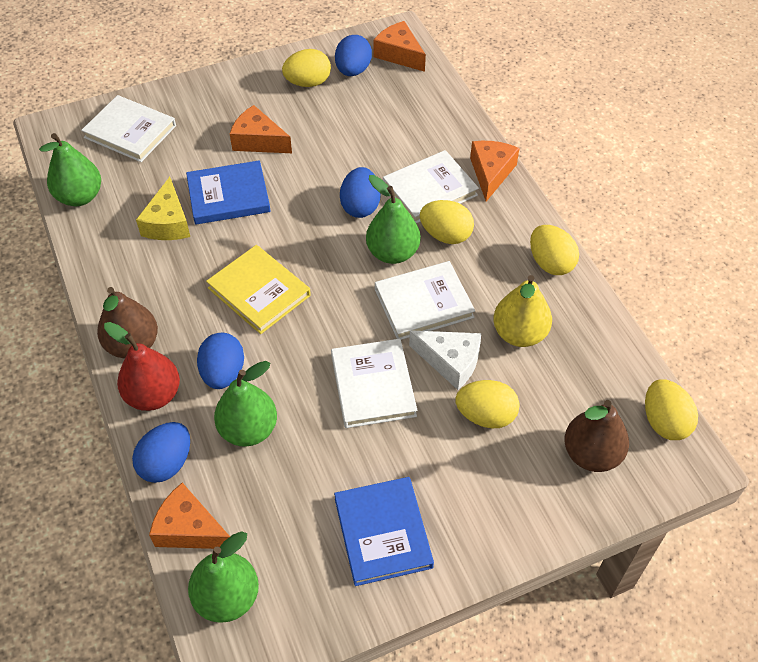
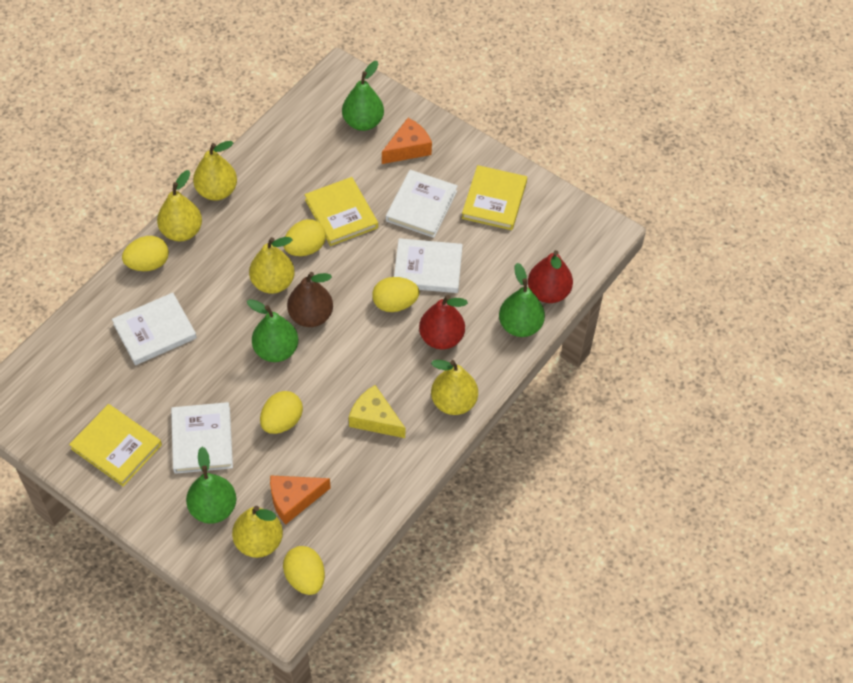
blue book: 2 -> 0
blue egg: 4 -> 0
brown pear: 2 -> 1
orange cheese: 4 -> 2
red pear: 1 -> 2
white cheese: 1 -> 0
yellow book: 1 -> 3
yellow pear: 1 -> 5

